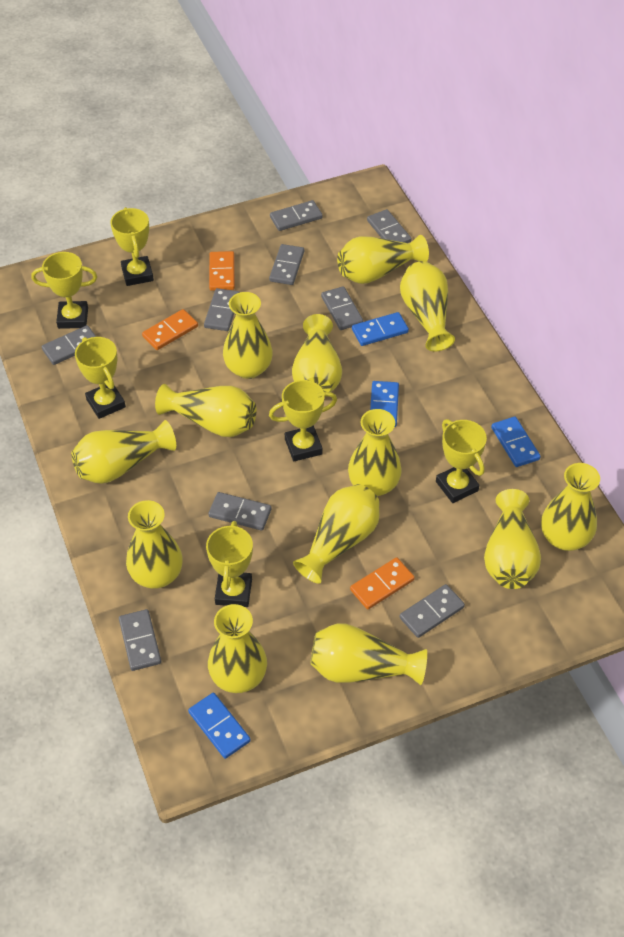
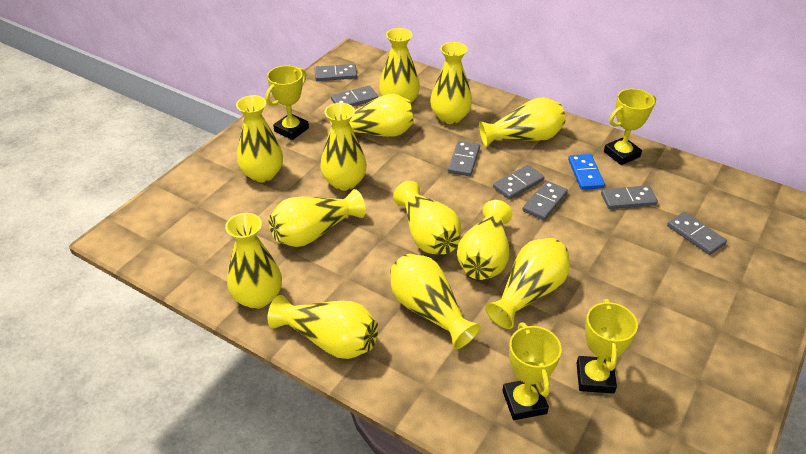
blue domino: 4 -> 1
grey domino: 9 -> 7
orange domino: 3 -> 0
yellow trophy: 6 -> 4

